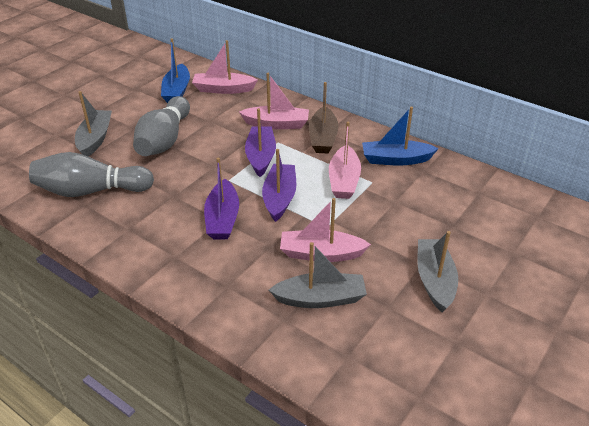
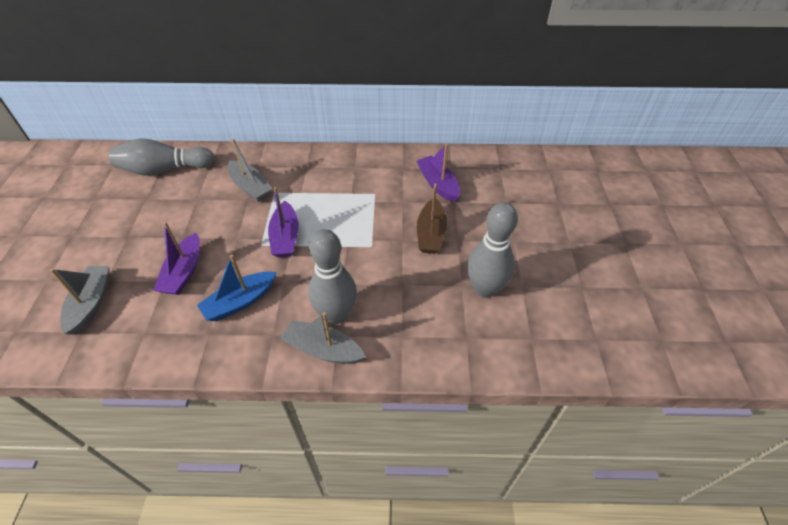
blue boat: 2 -> 1
grey bowling pin: 2 -> 3
pink boat: 4 -> 0

